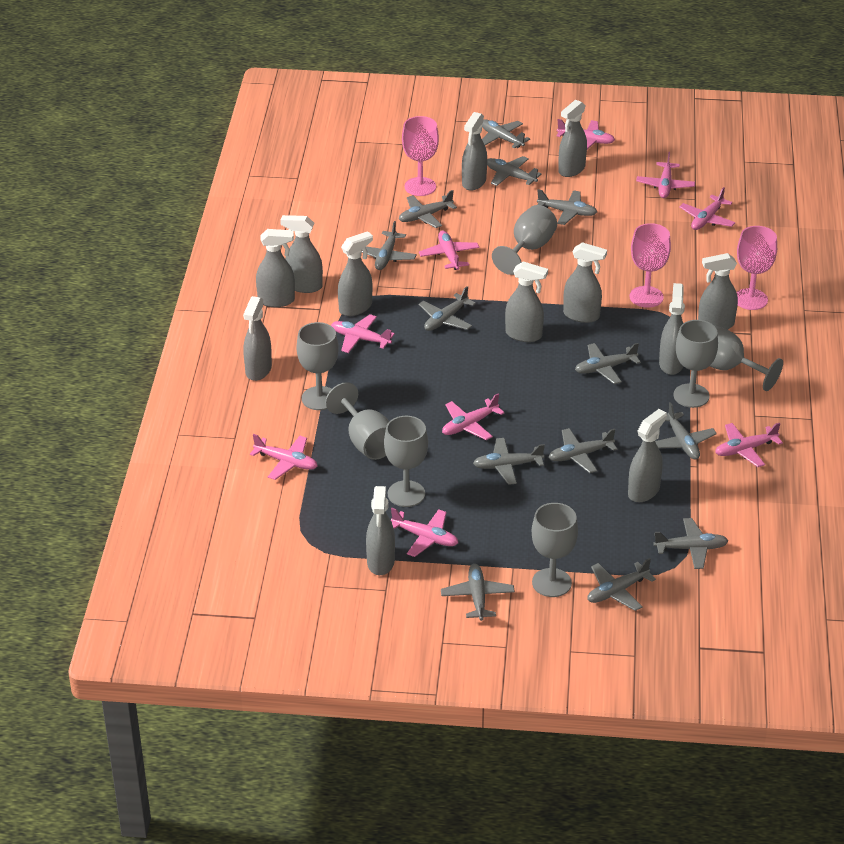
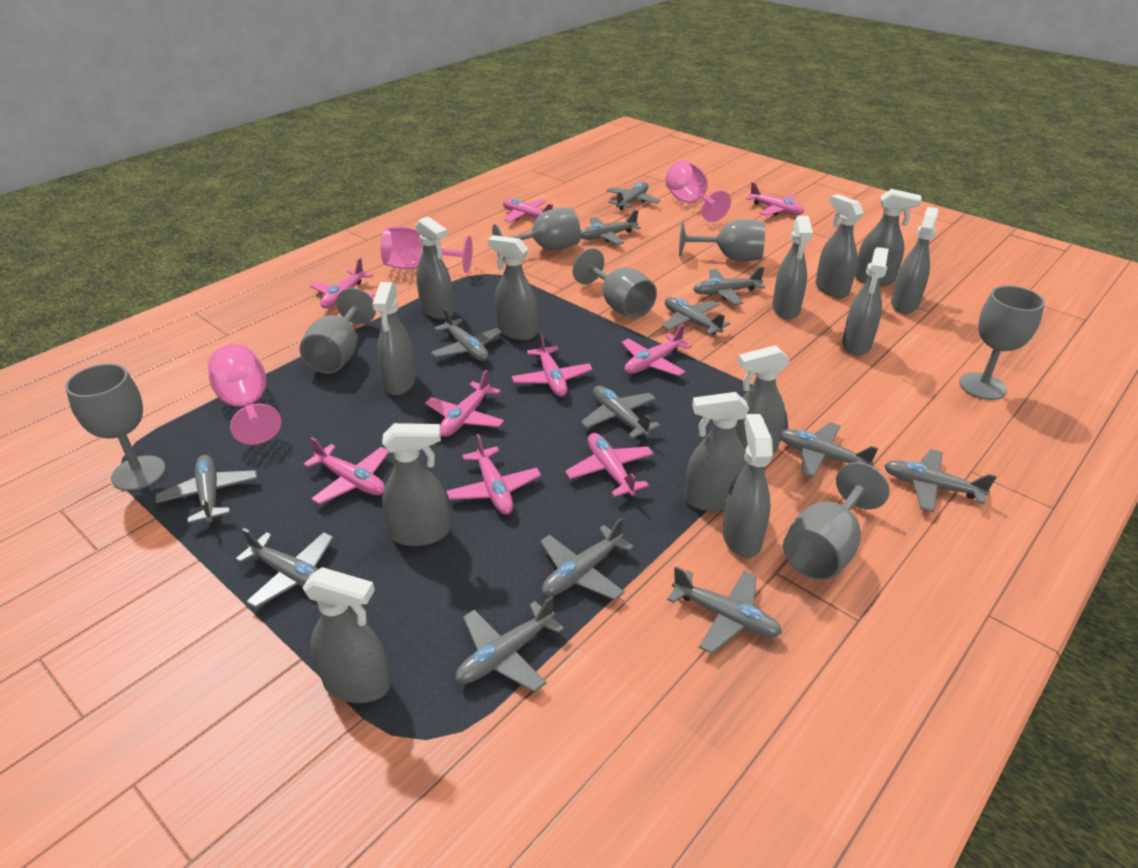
grey spray bottle: 12 -> 13

